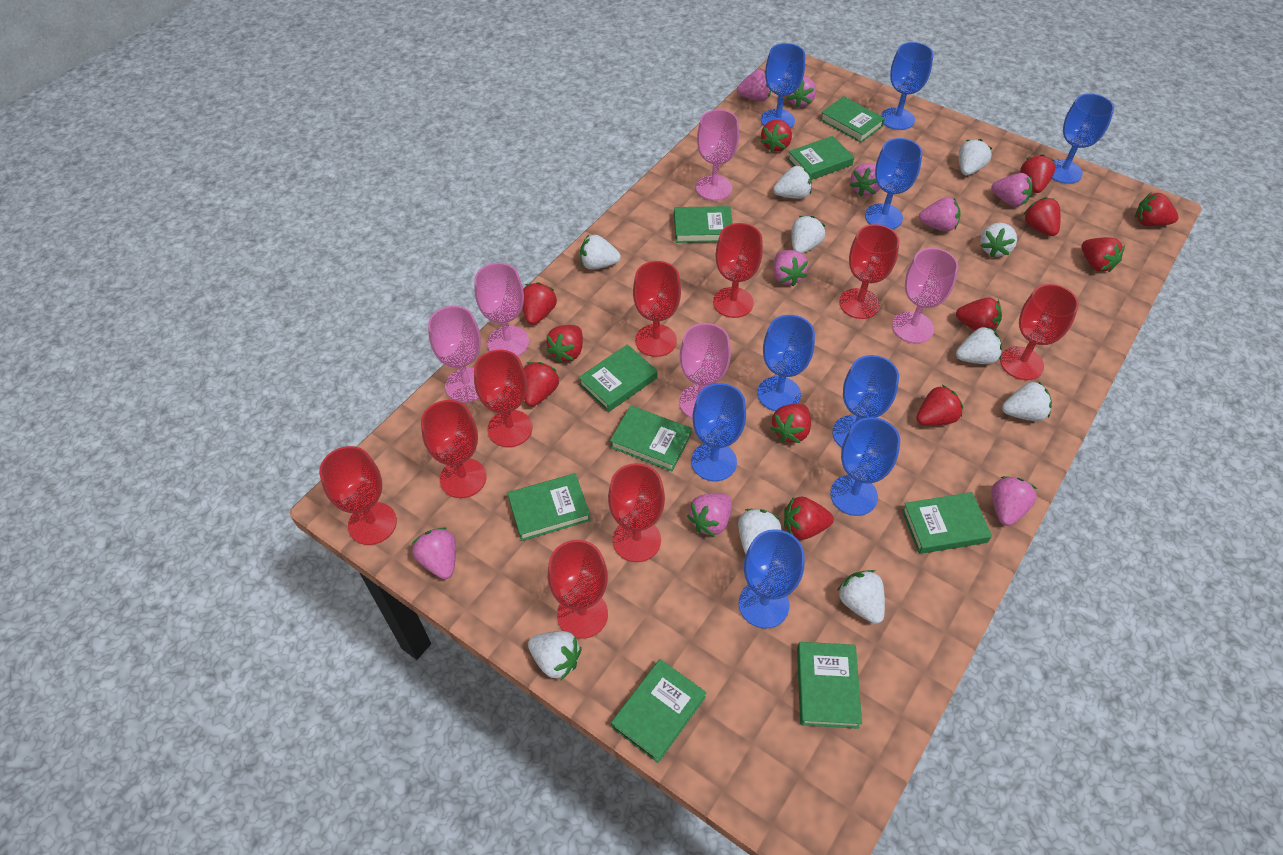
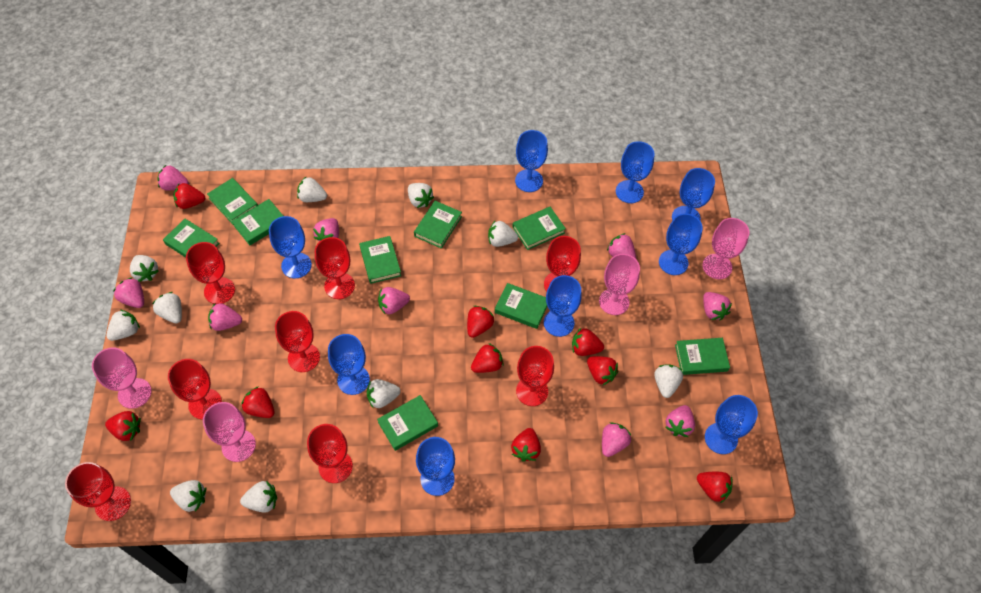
pink goblet: 5 -> 4
red goblet: 9 -> 8
red strawberry: 12 -> 9

